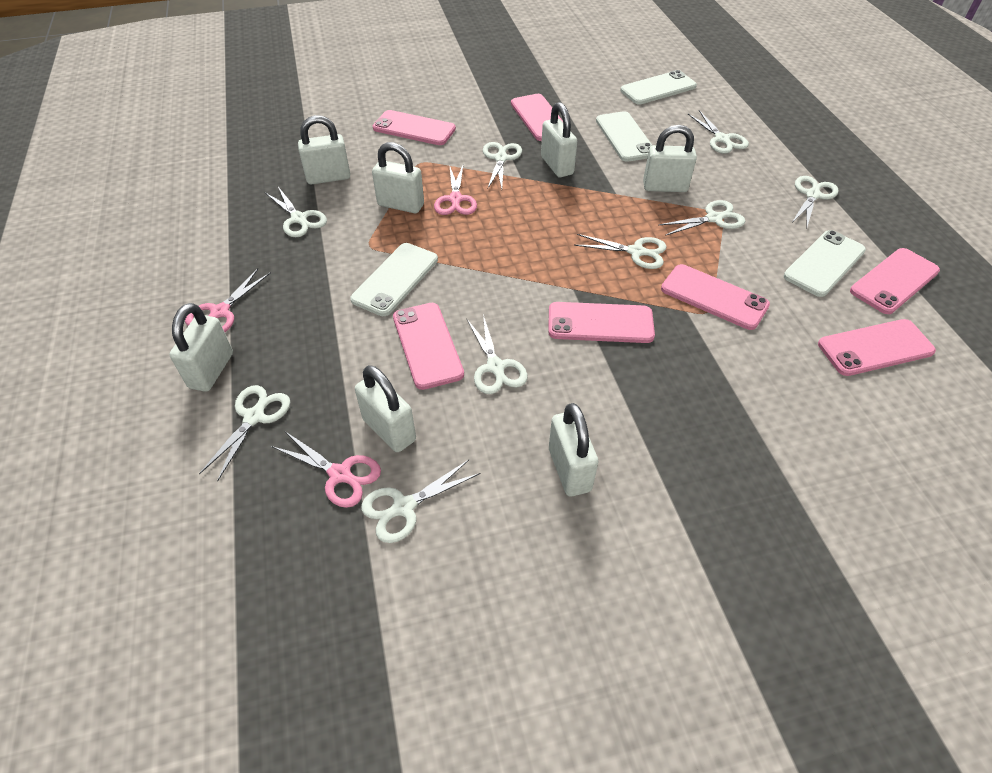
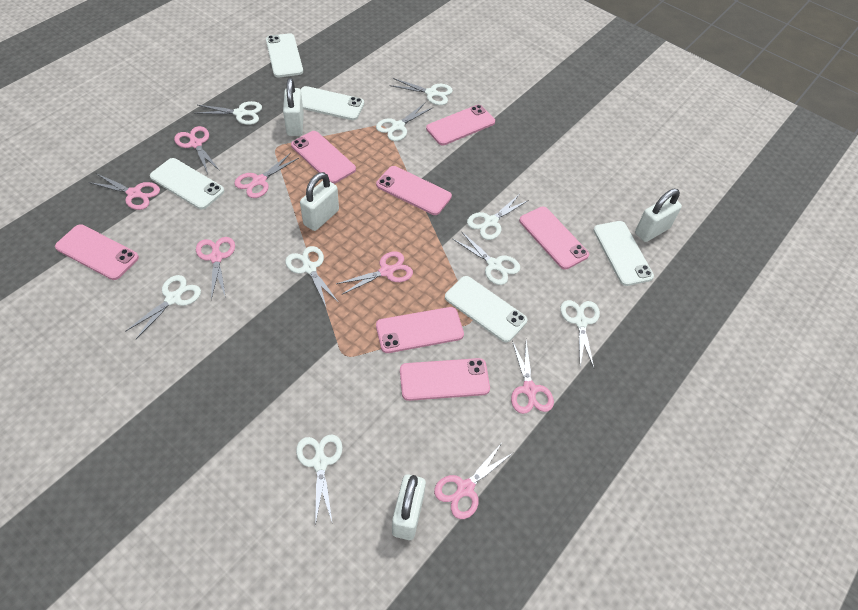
pink scissors: 3 -> 7
white padlock: 7 -> 4
white phone: 4 -> 5

